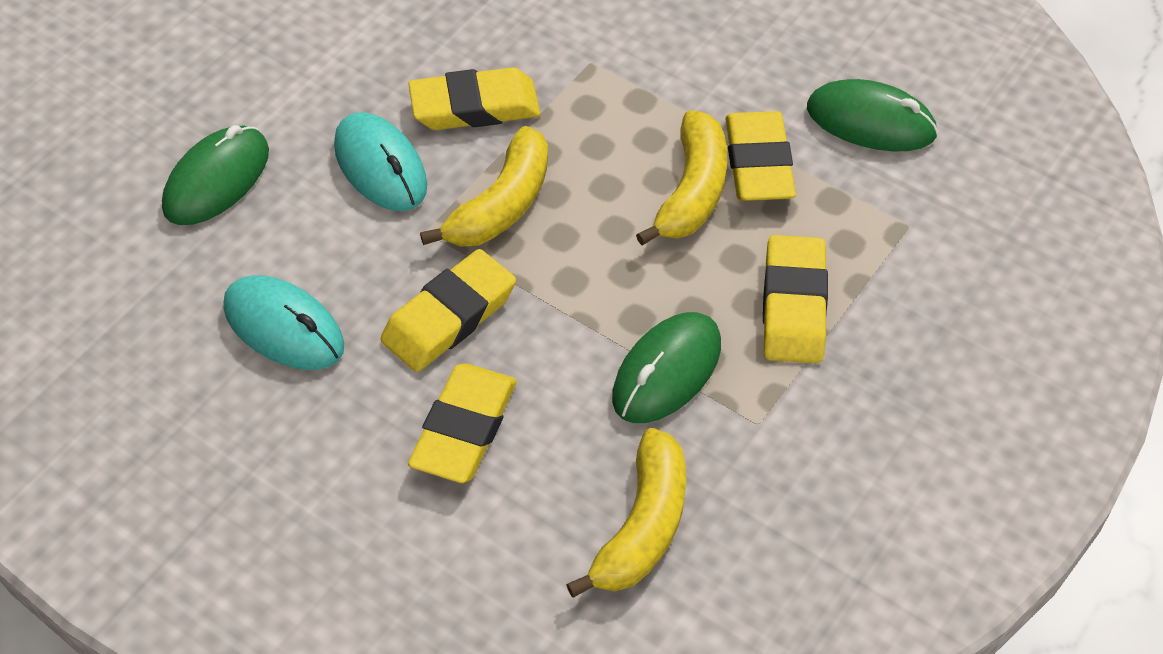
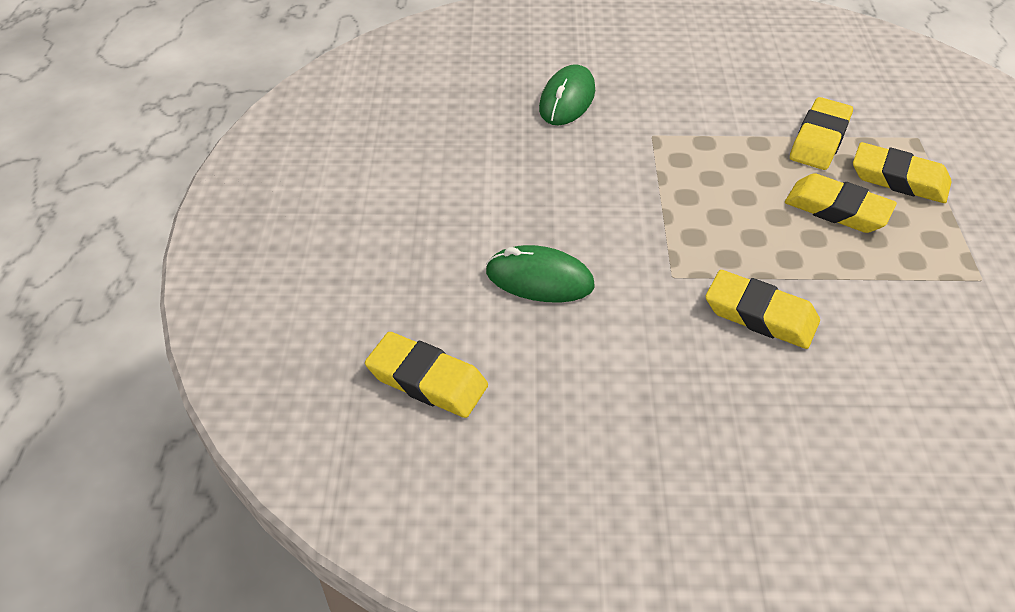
green mouse: 3 -> 2
turquoise mouse: 2 -> 0
yellow banana: 3 -> 0

